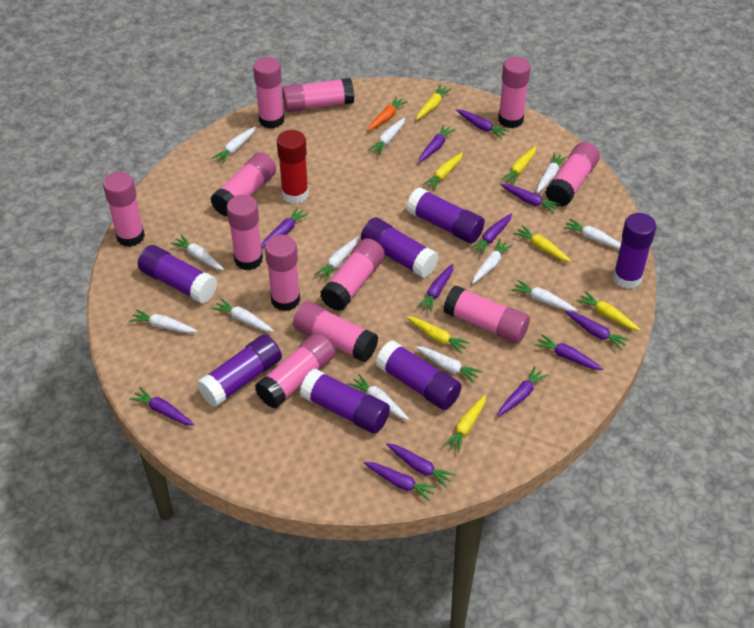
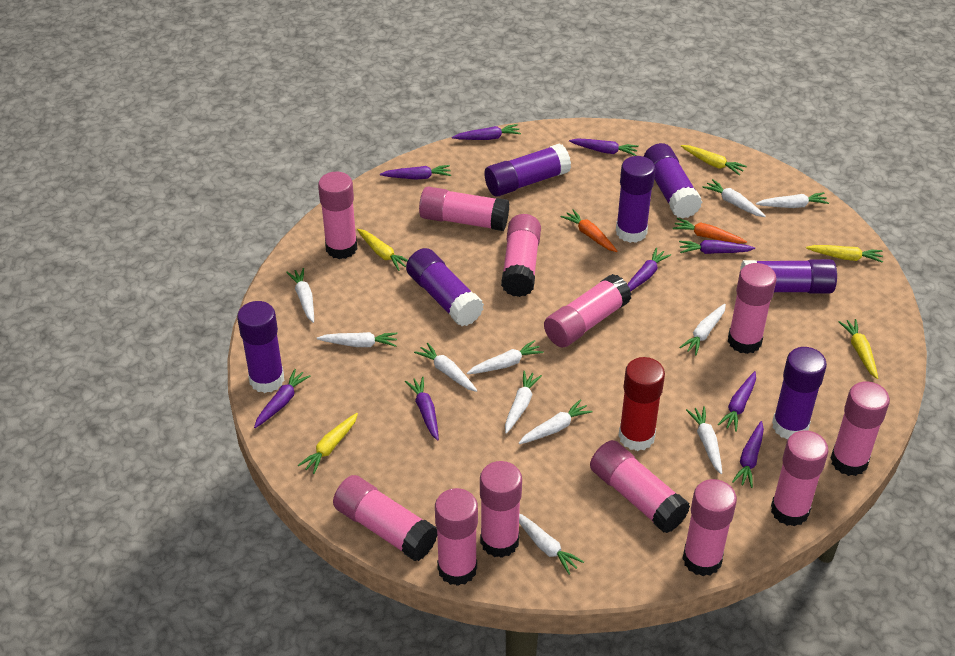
orange carrot: 1 -> 2
purple carrot: 12 -> 9
white carrot: 12 -> 11
yellow carrot: 7 -> 5

